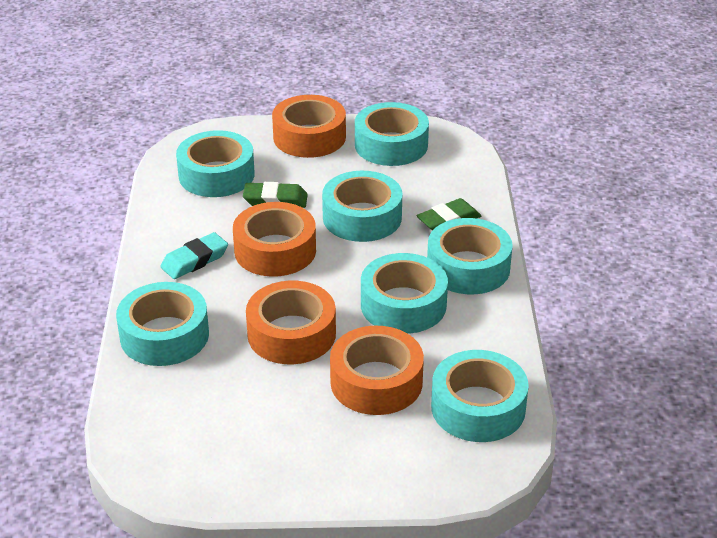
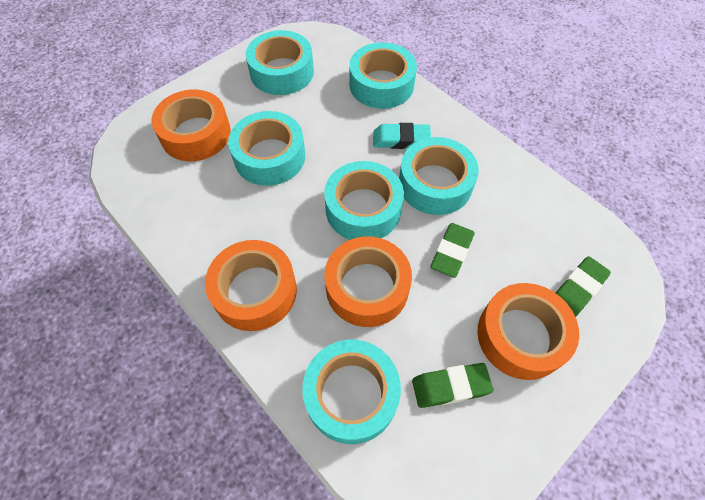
green eraser: 2 -> 3
turquoise tape: 7 -> 6

